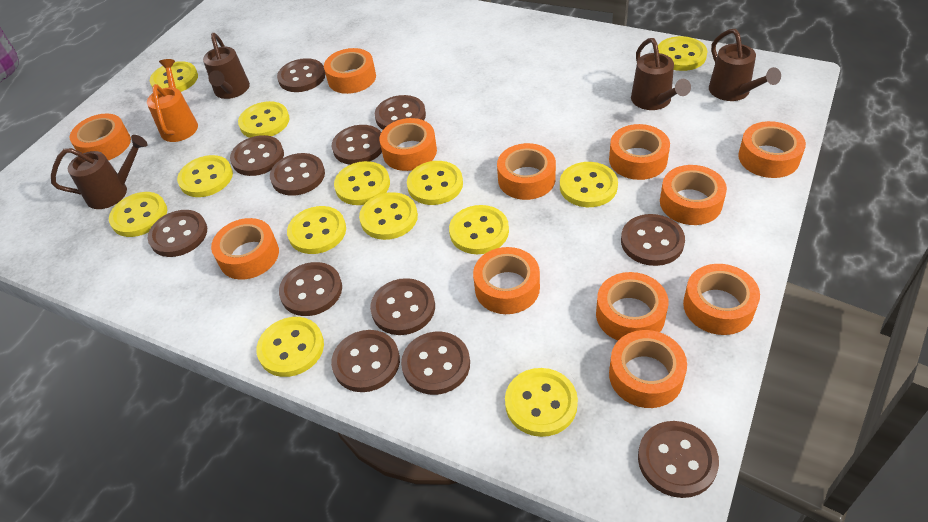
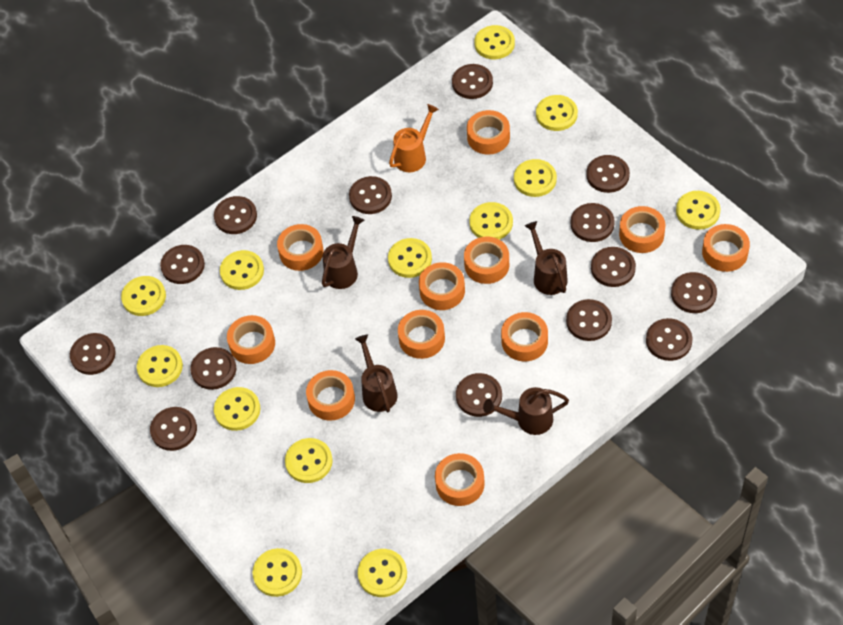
brown button: 12 -> 14
orange tape: 12 -> 11

